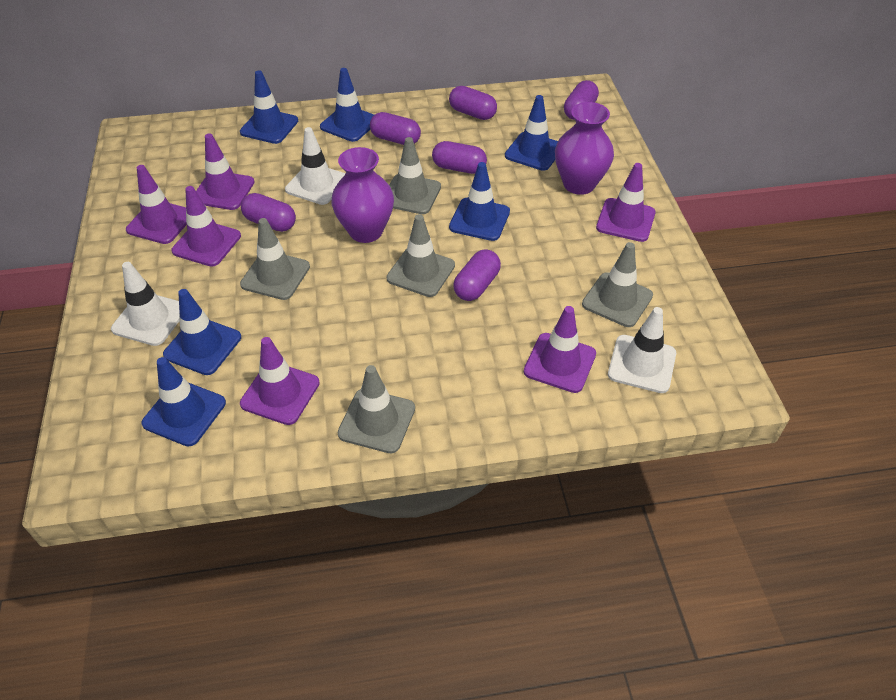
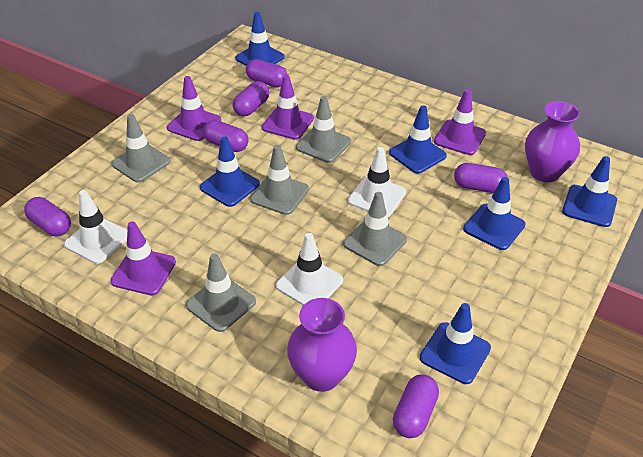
purple traffic cone: 6 -> 4

